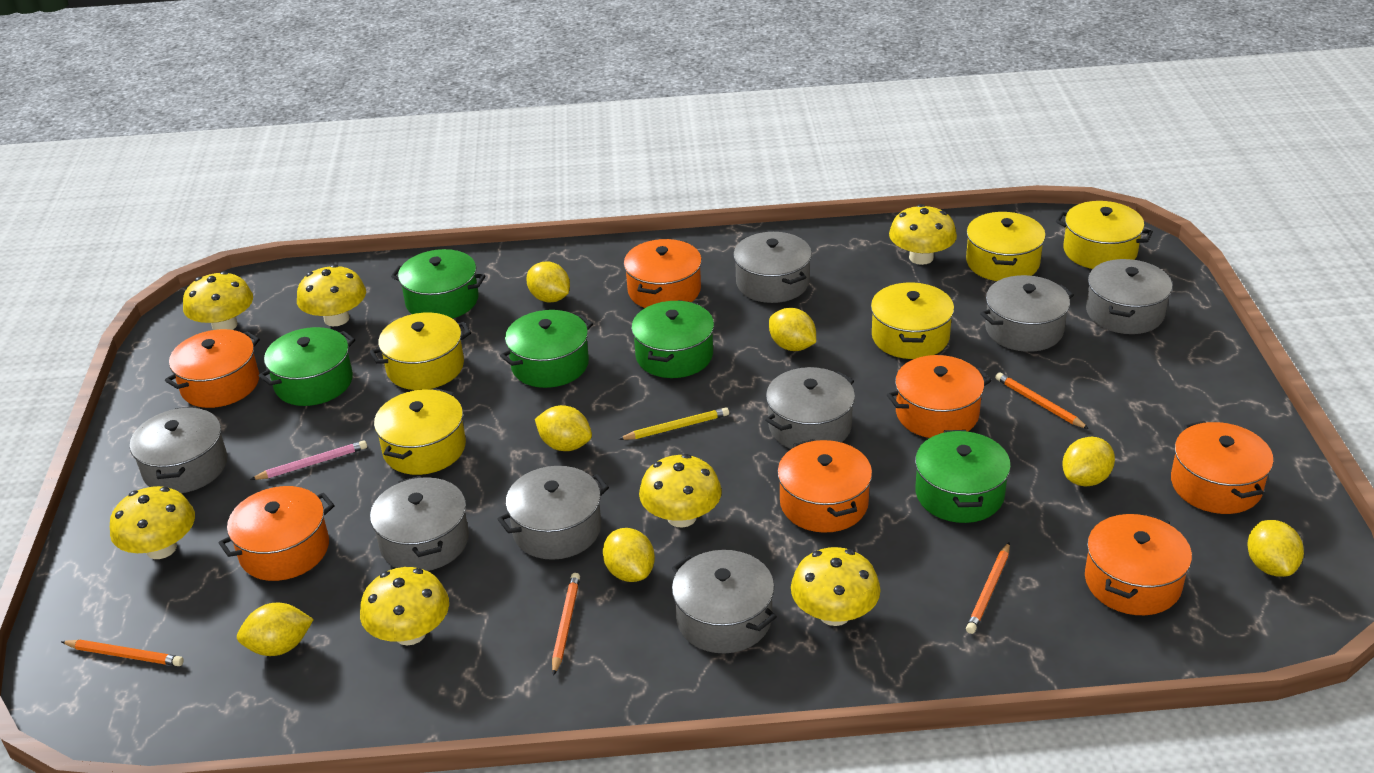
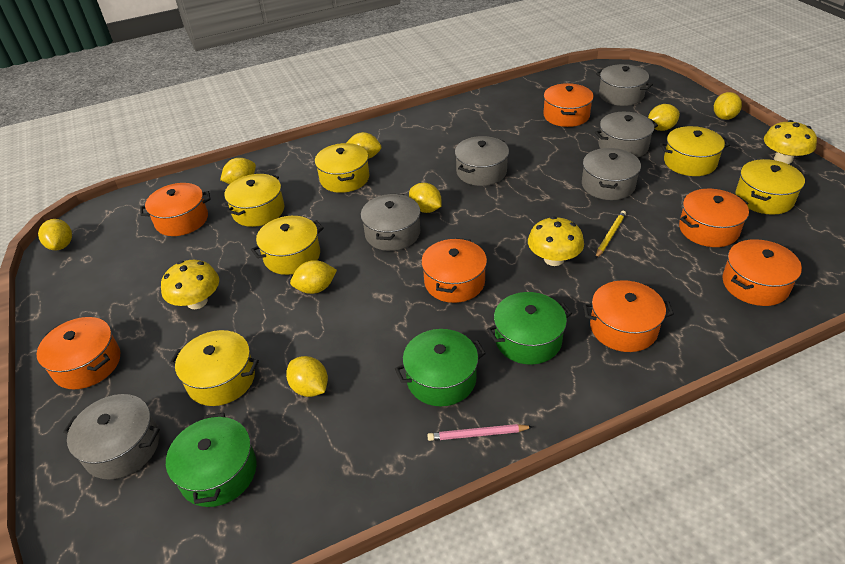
green pot: 5 -> 3
grey pot: 8 -> 6
orange pencil: 4 -> 0
yellow lemon: 7 -> 8
yellow mushroom: 7 -> 3
yellow pot: 5 -> 6

